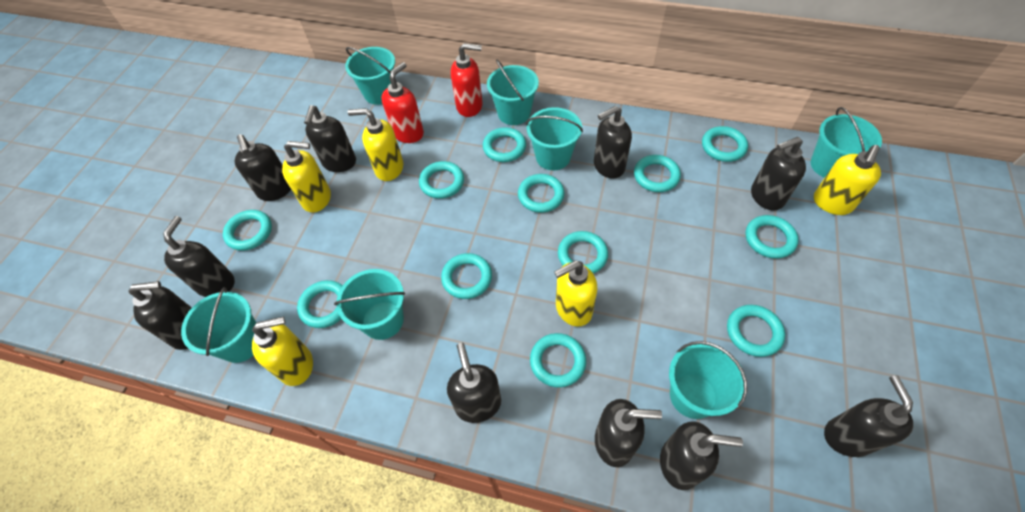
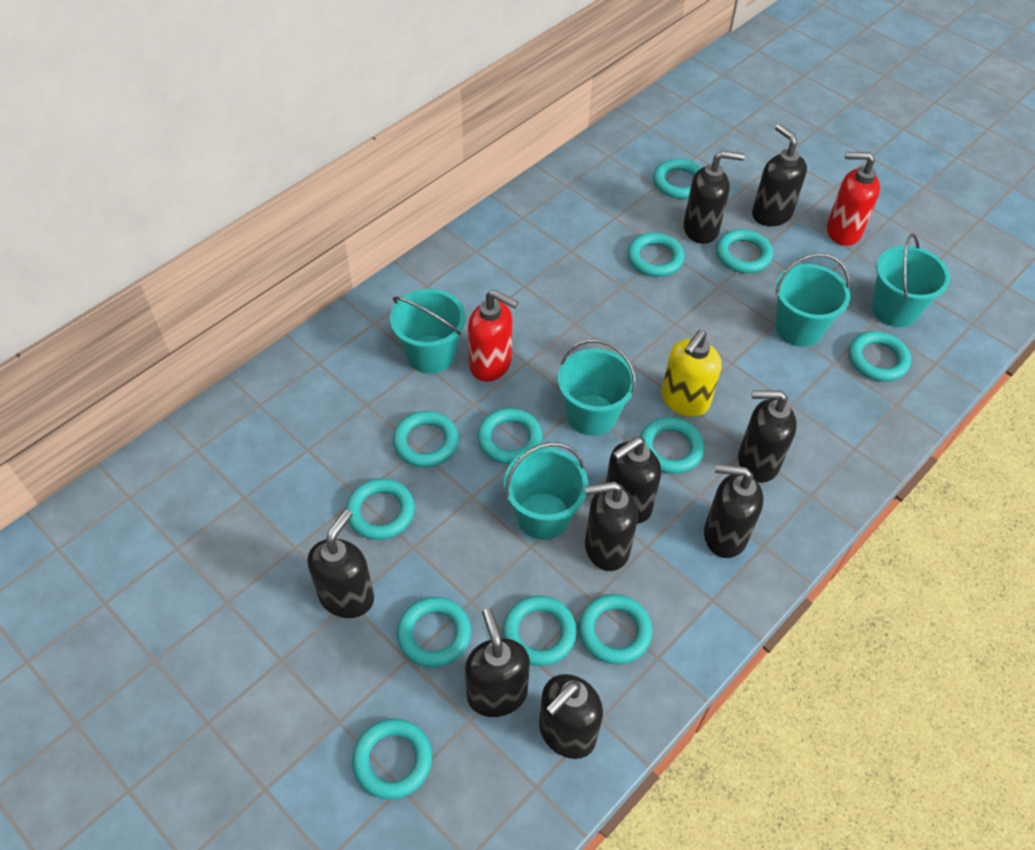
black soap dispenser: 10 -> 9
turquoise bucket: 7 -> 5
yellow soap dispenser: 5 -> 1

